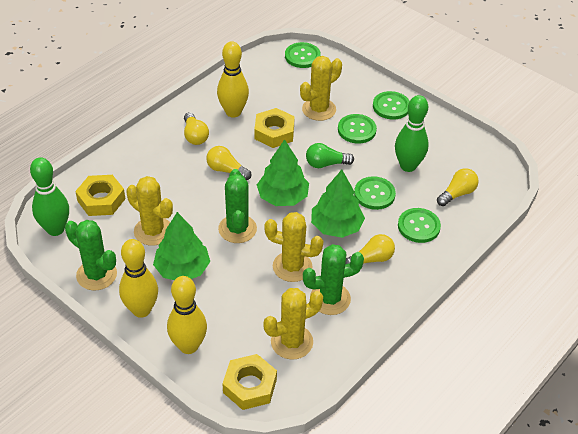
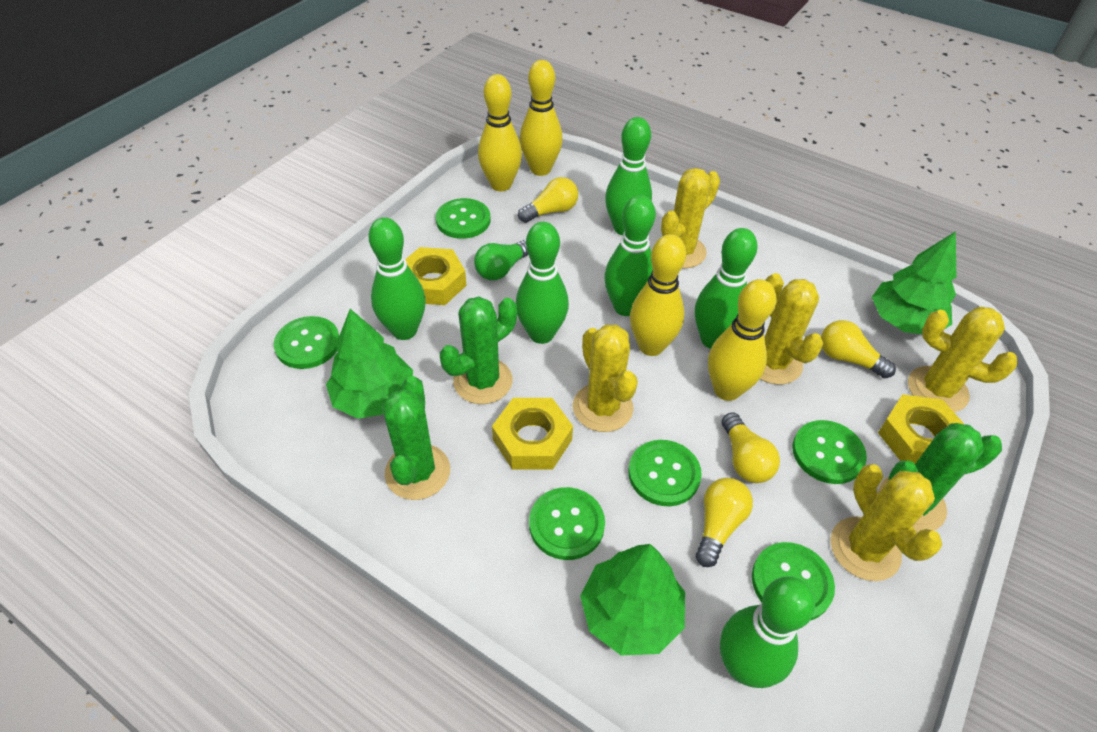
green bowling pin: 2 -> 6
green button: 5 -> 6
yellow bowling pin: 3 -> 4
yellow cactus: 4 -> 5

